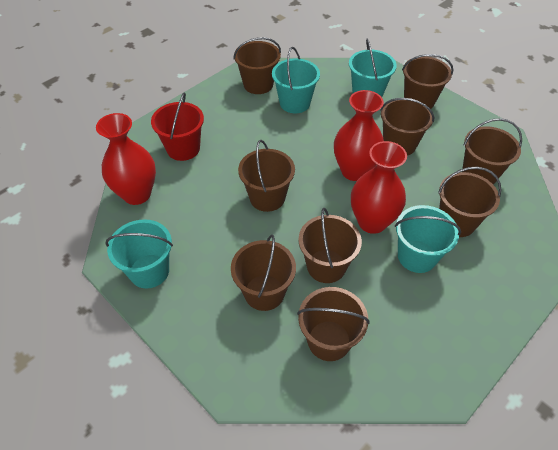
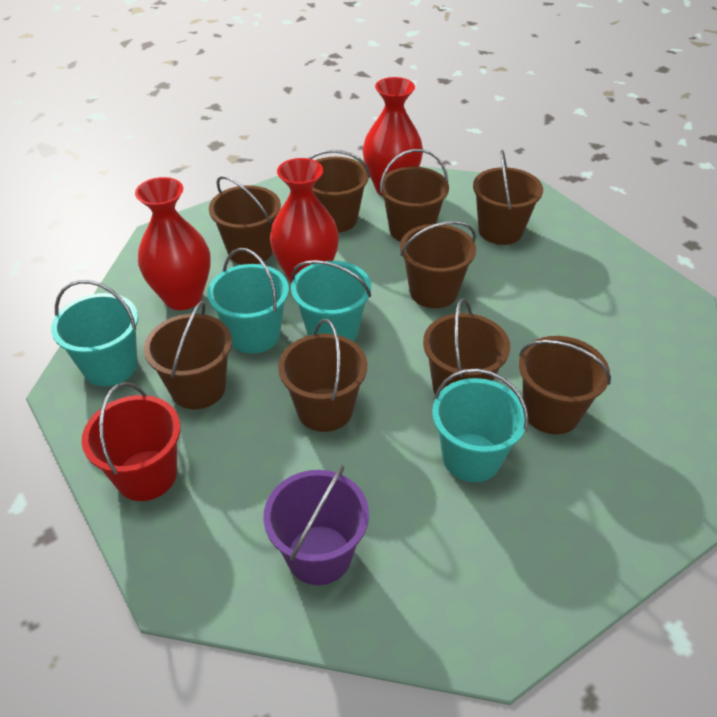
purple bucket: 0 -> 1

